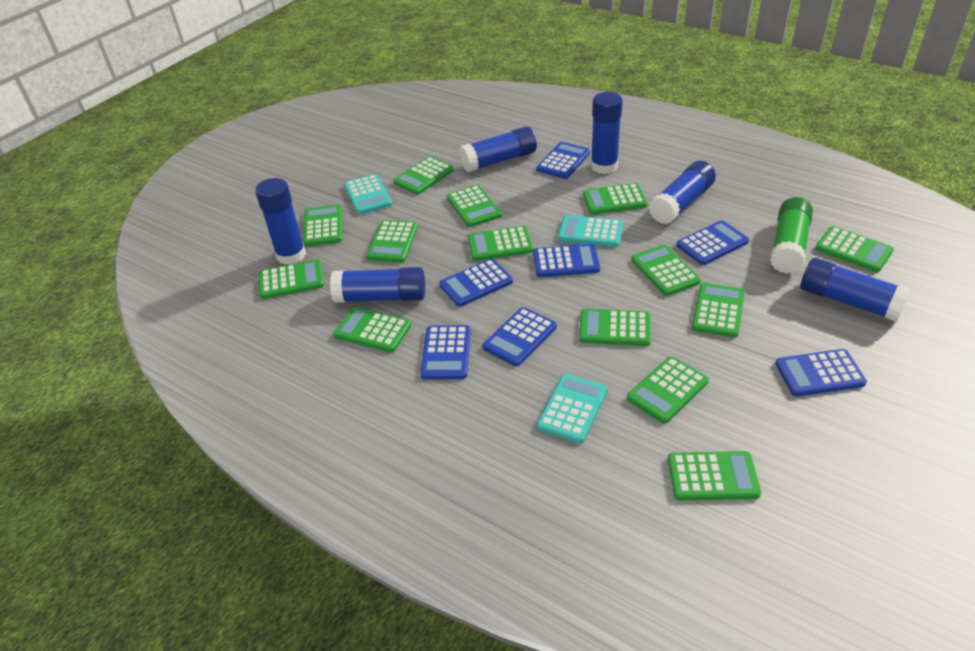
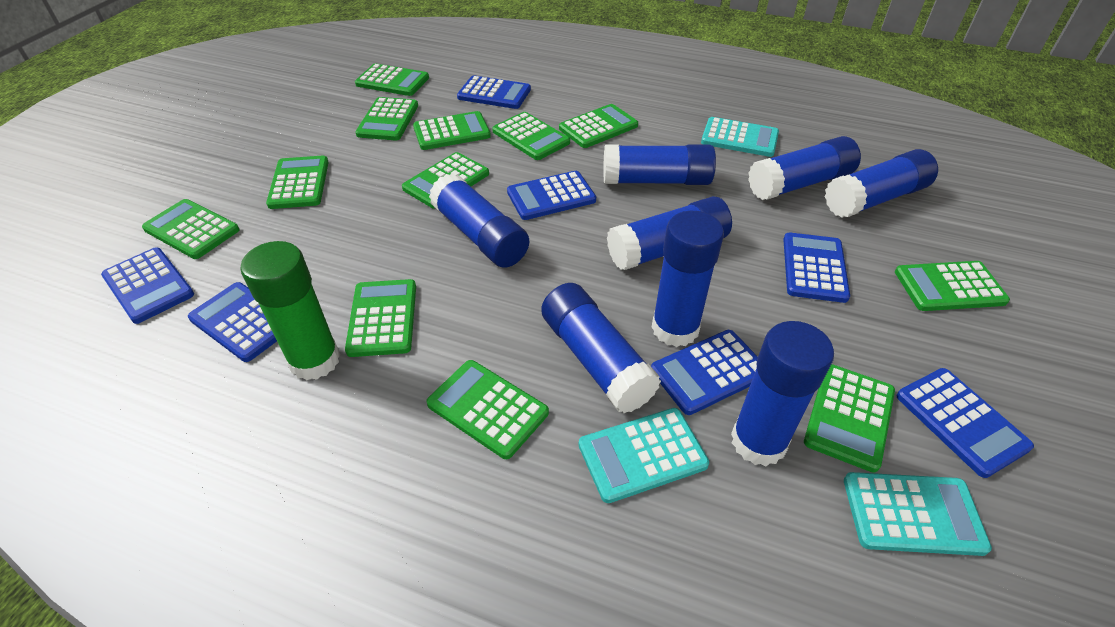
blue glue stick: 6 -> 8
green calculator: 14 -> 12

